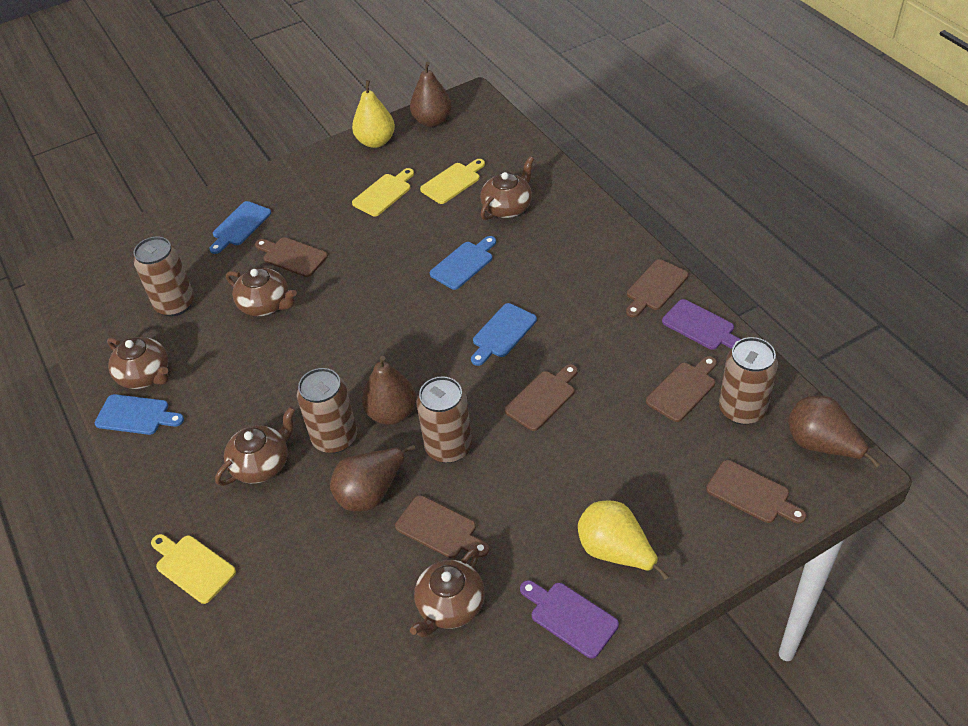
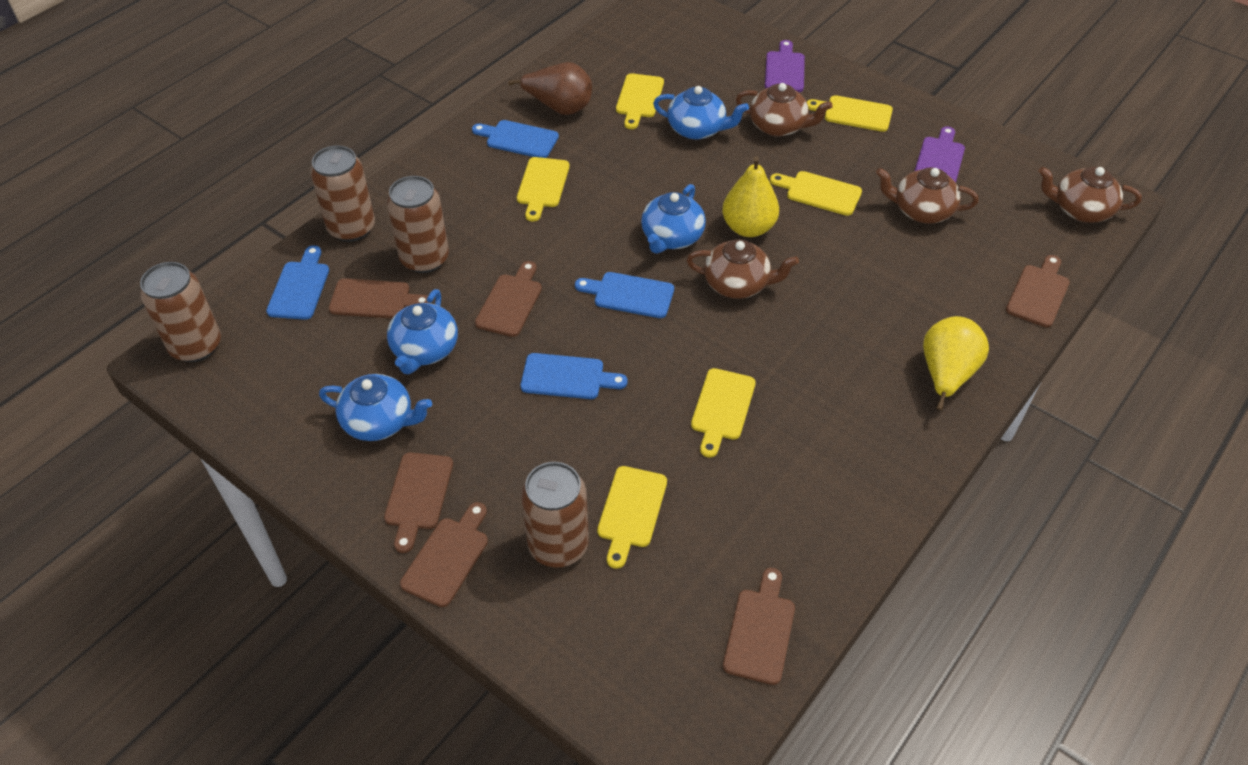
blue teapot: 0 -> 4
brown pear: 4 -> 1
brown teapot: 5 -> 4
yellow cutting board: 3 -> 6

